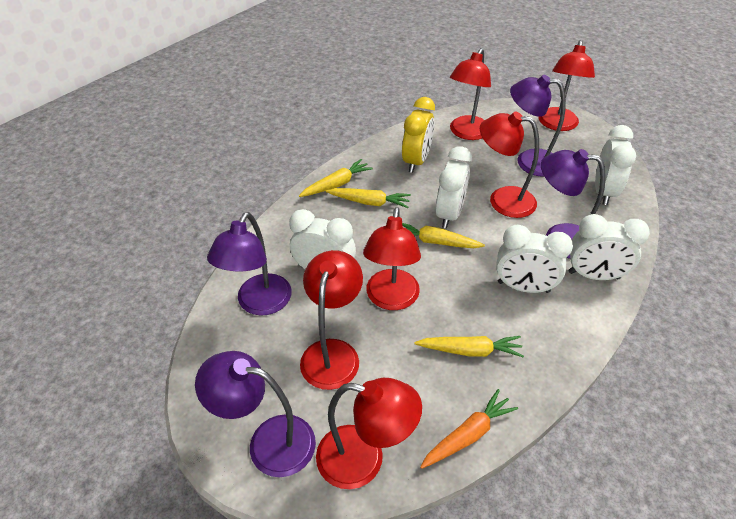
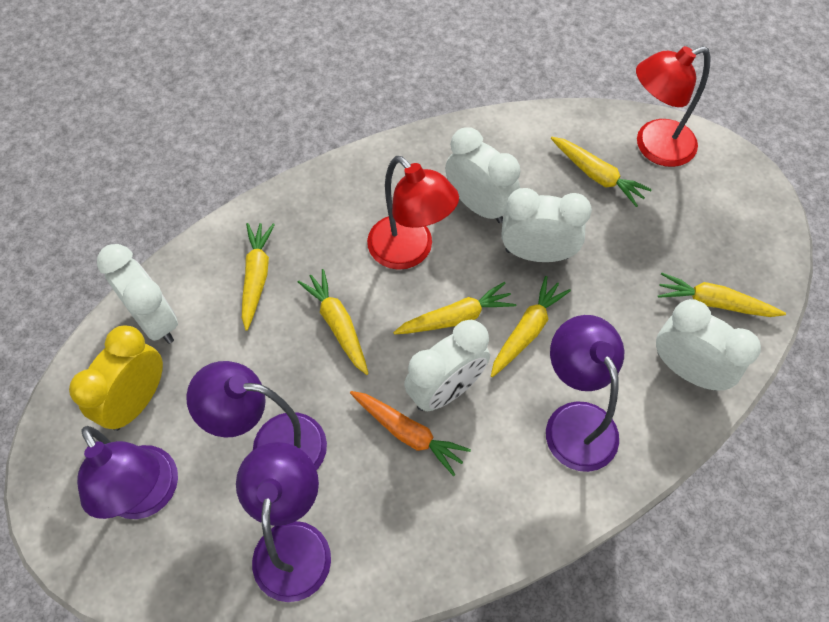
red lamp: 6 -> 2
yellow carrot: 4 -> 6

